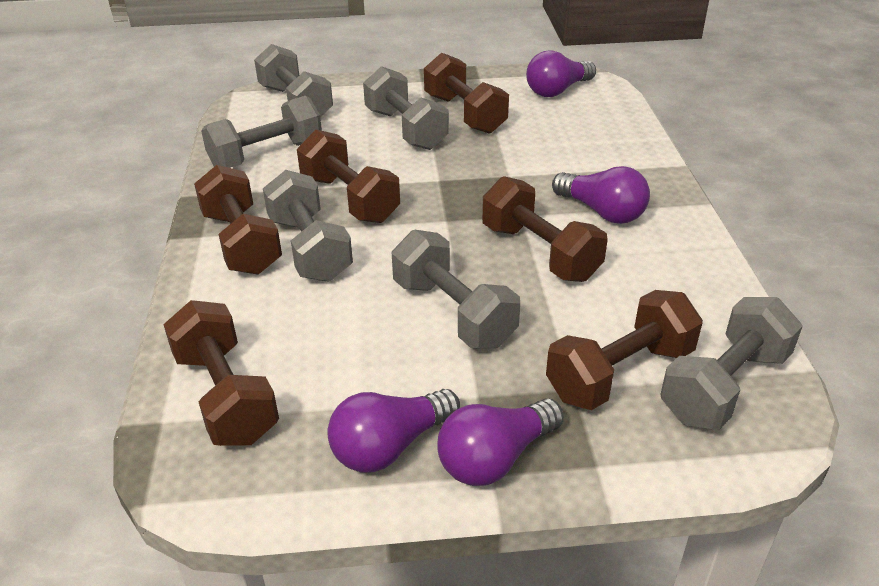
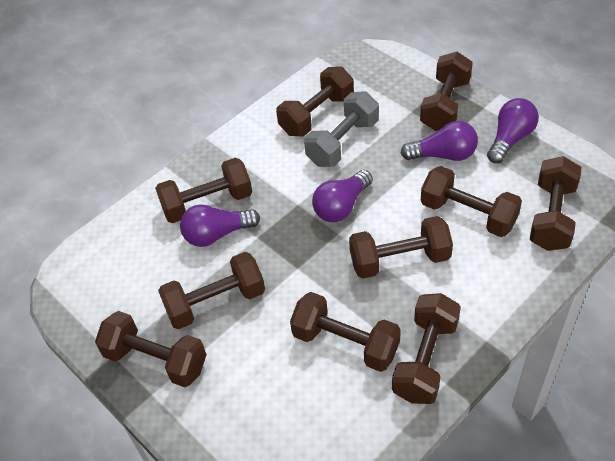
brown dumbbell: 6 -> 10
grey dumbbell: 6 -> 1

